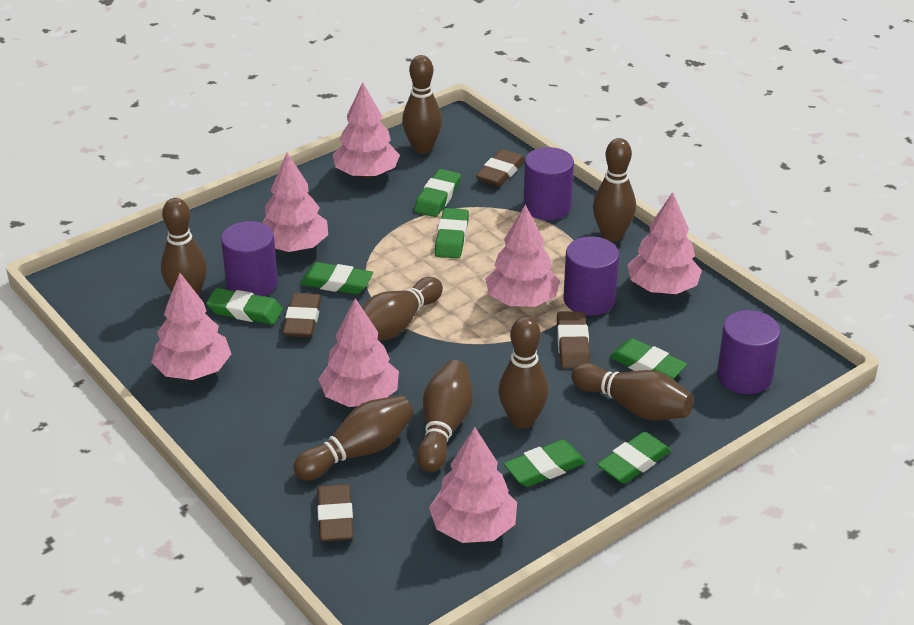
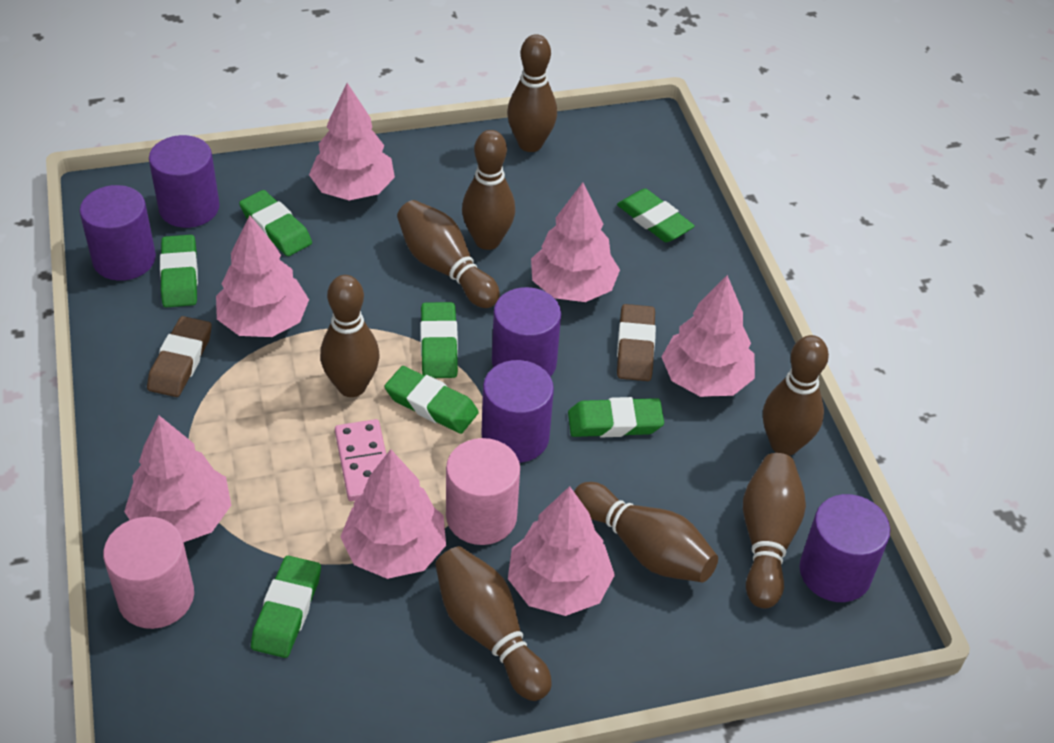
brown eraser: 4 -> 2
pink cylinder: 0 -> 2
pink domino: 0 -> 1
purple cylinder: 4 -> 5

